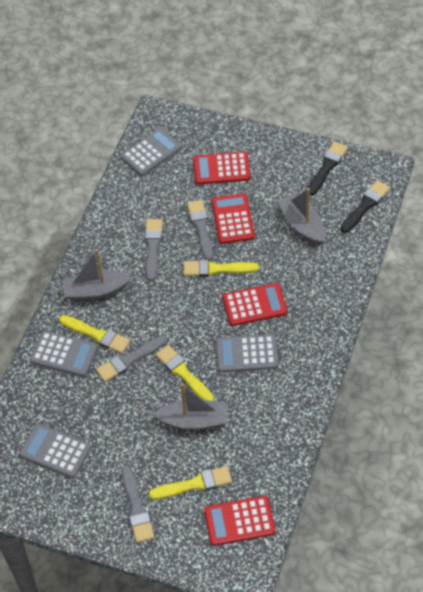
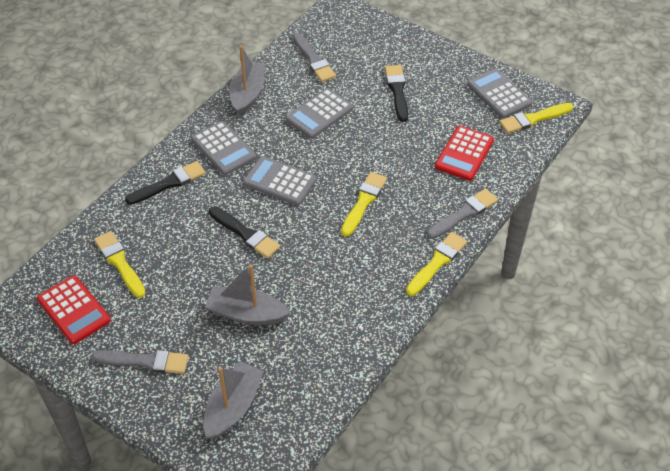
black brush: 2 -> 3
grey brush: 4 -> 3
red calculator: 4 -> 2

